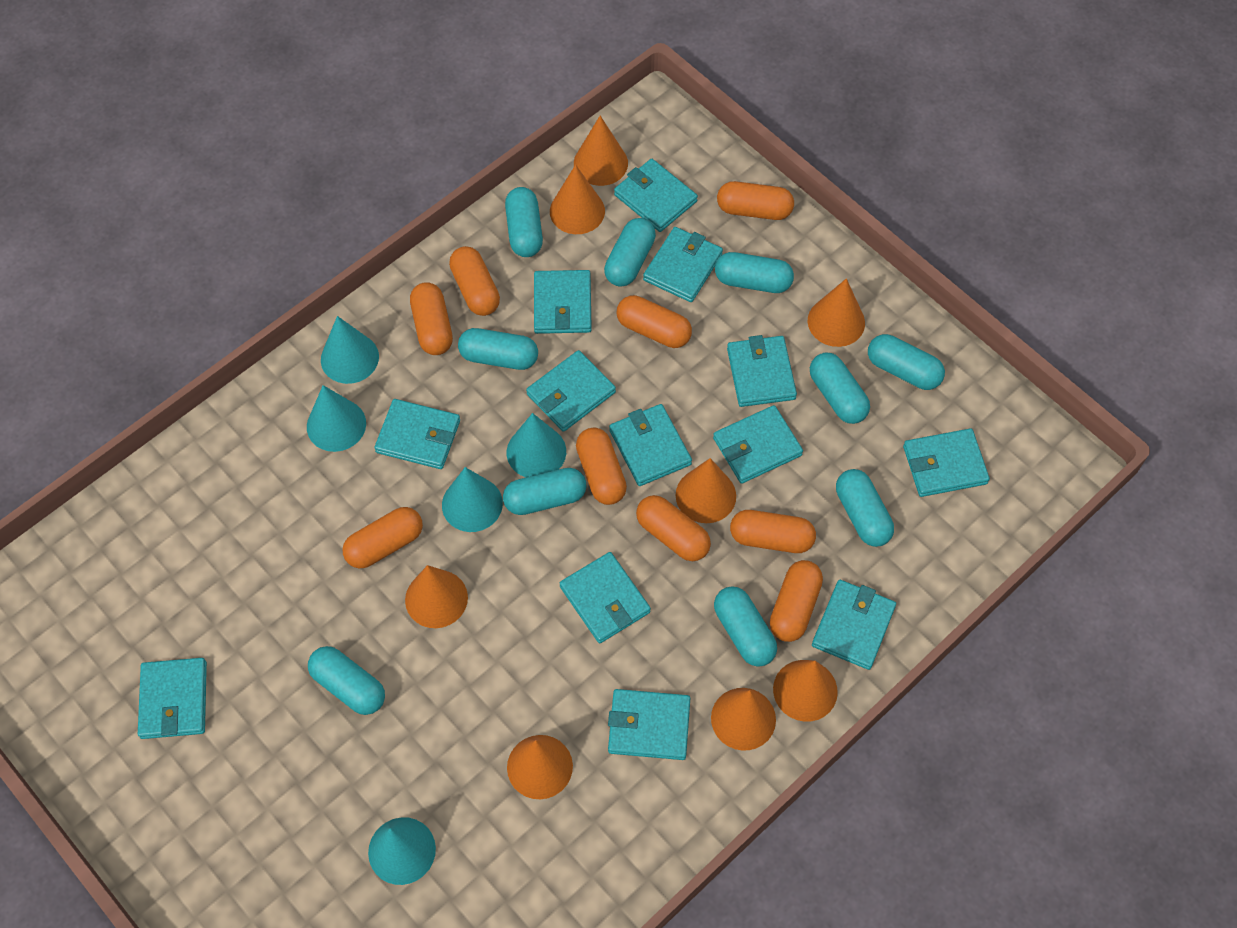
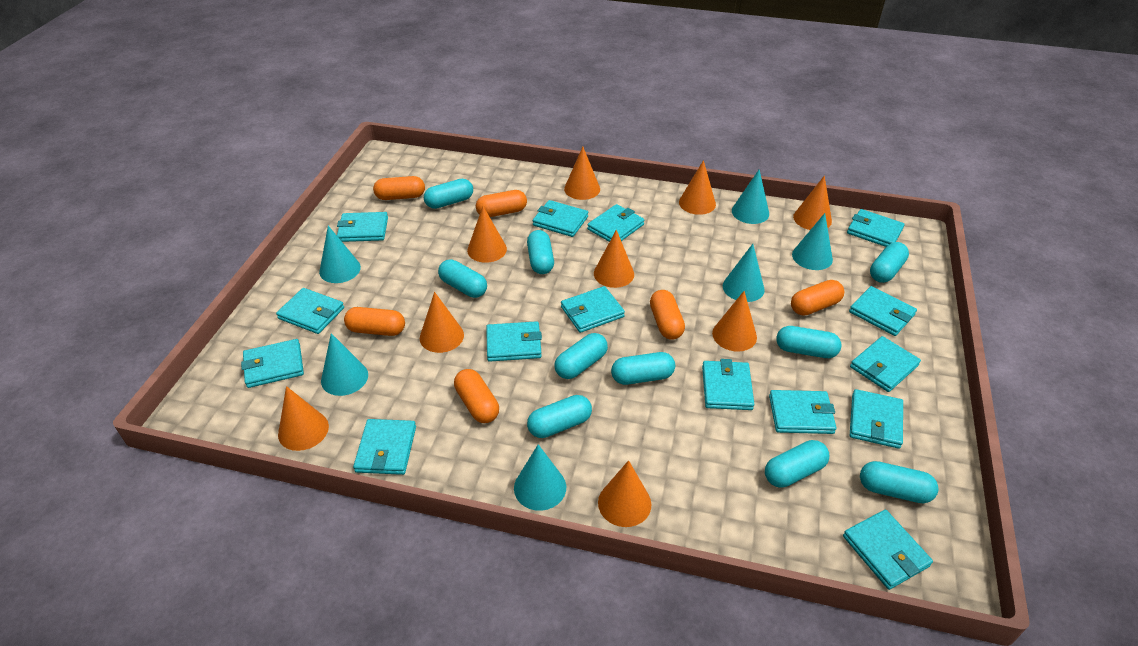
orange capsule: 9 -> 6
orange cone: 8 -> 9
turquoise cone: 5 -> 6
turquoise wallet: 13 -> 15

